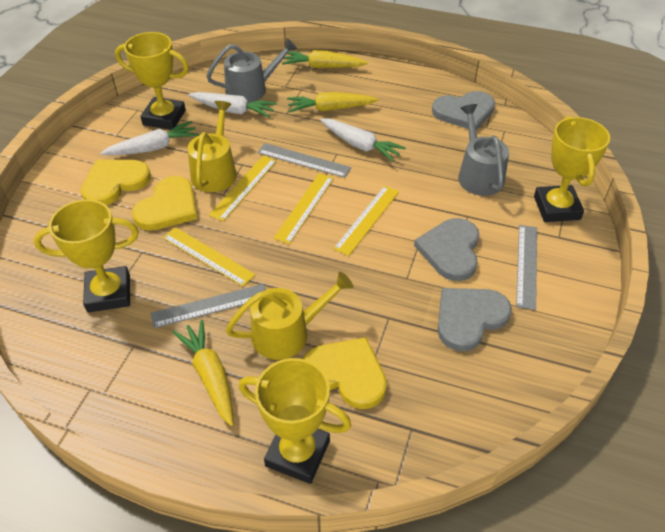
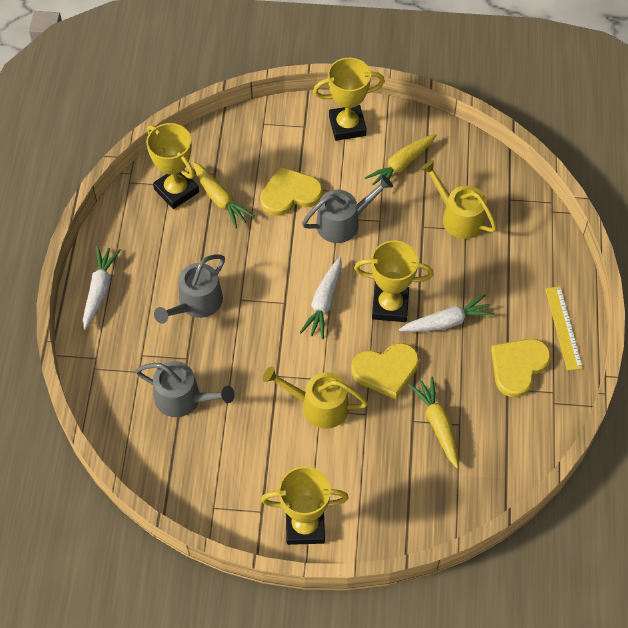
grey heart: 3 -> 0
grey ruler: 3 -> 0
grey watering can: 2 -> 3
yellow ruler: 4 -> 1

